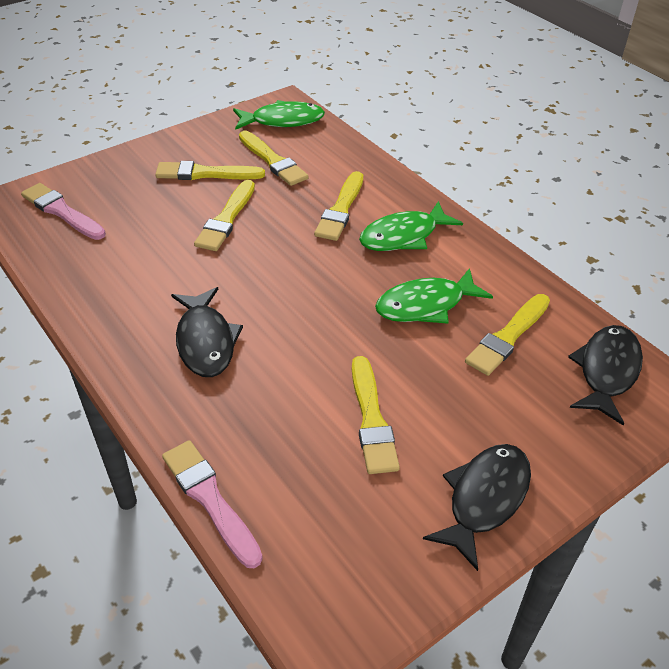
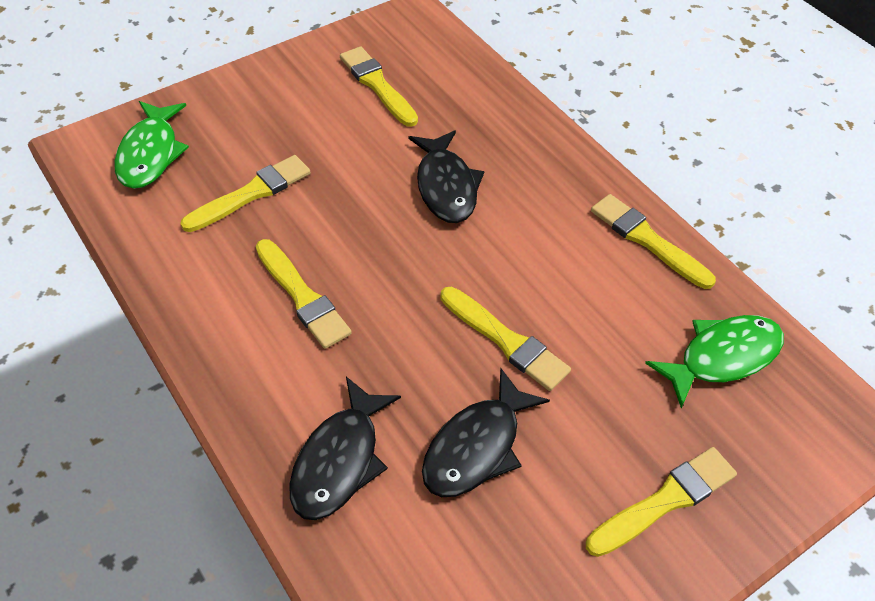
green fish: 3 -> 2
pink brush: 2 -> 0

